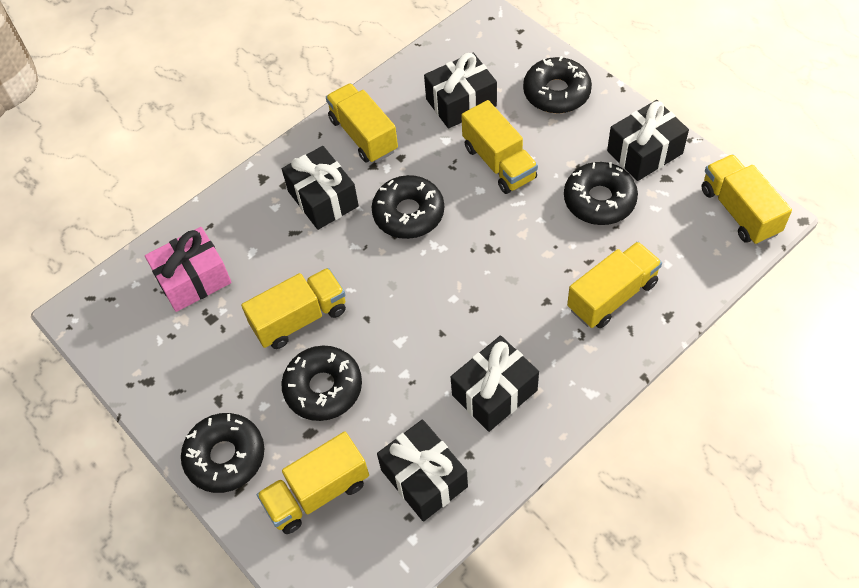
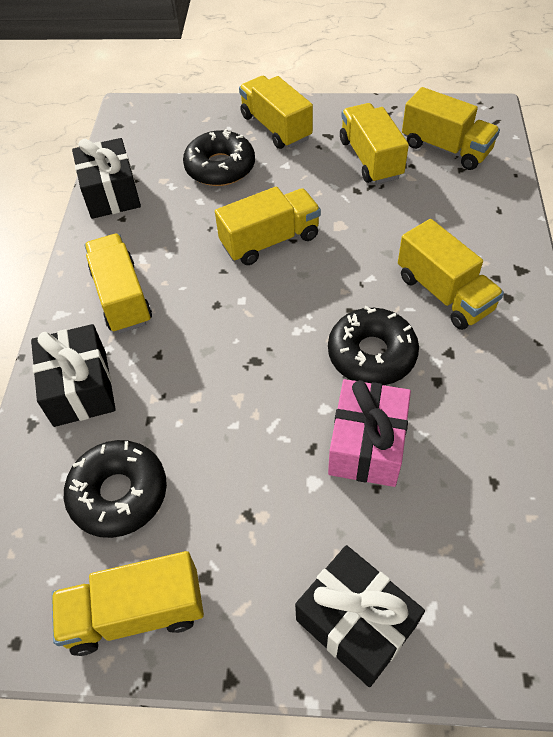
black donut: 5 -> 3
black gift: 5 -> 3
yellow truck: 6 -> 7

